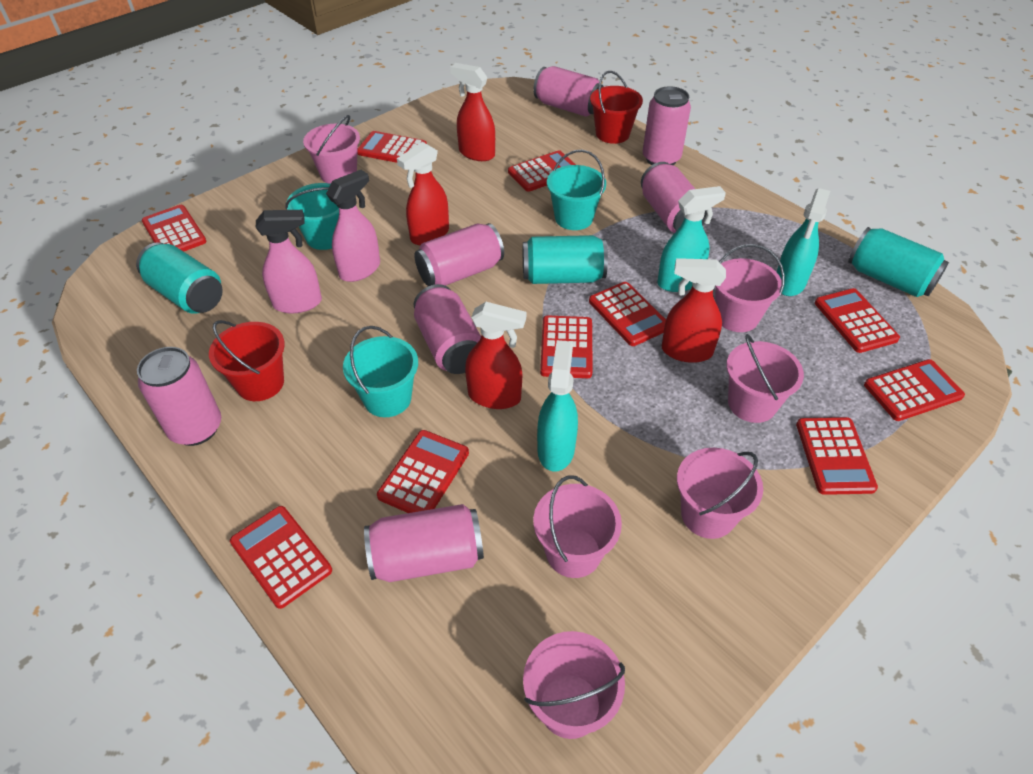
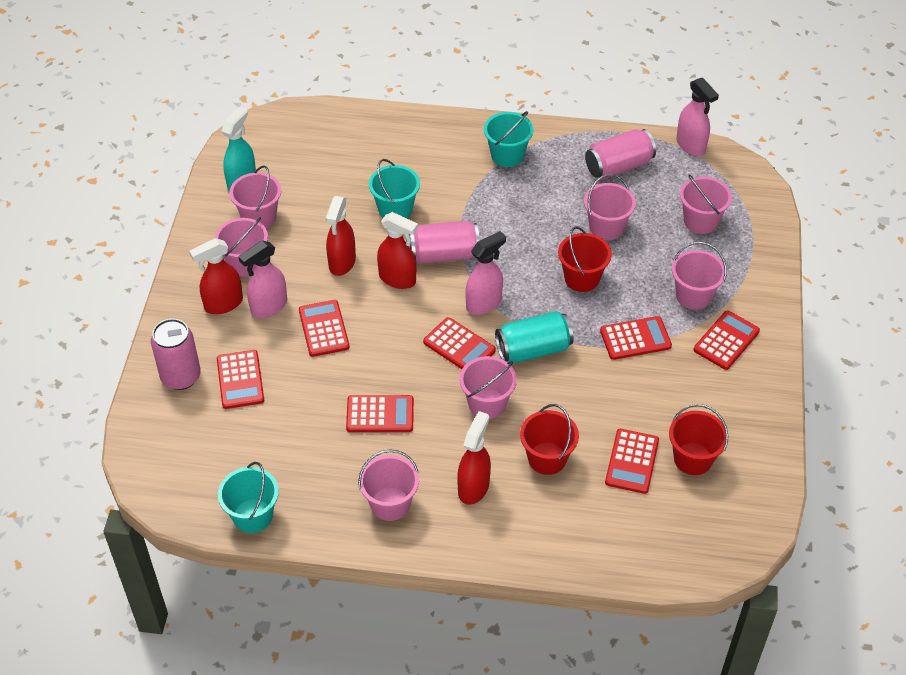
pink bucket: 6 -> 7
pink can: 7 -> 3
pink spray bottle: 2 -> 3
red bucket: 2 -> 3
red calculator: 10 -> 7
turquoise can: 3 -> 1
turquoise spray bottle: 3 -> 1

